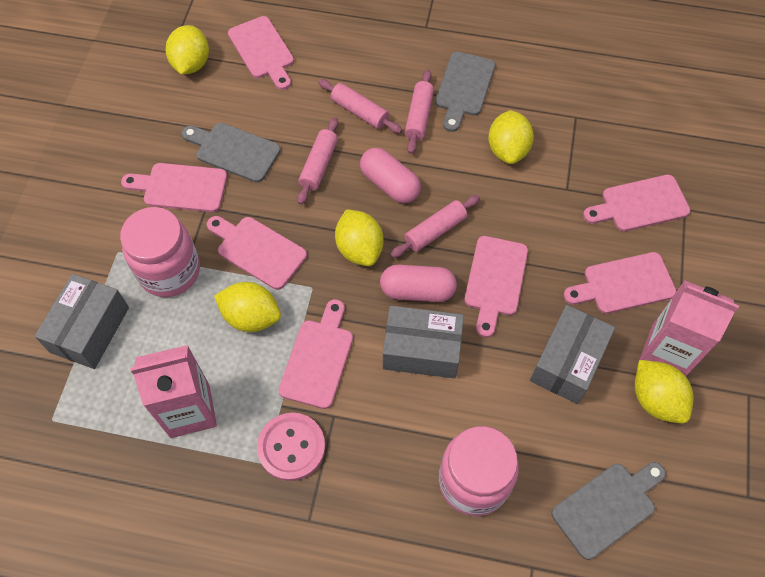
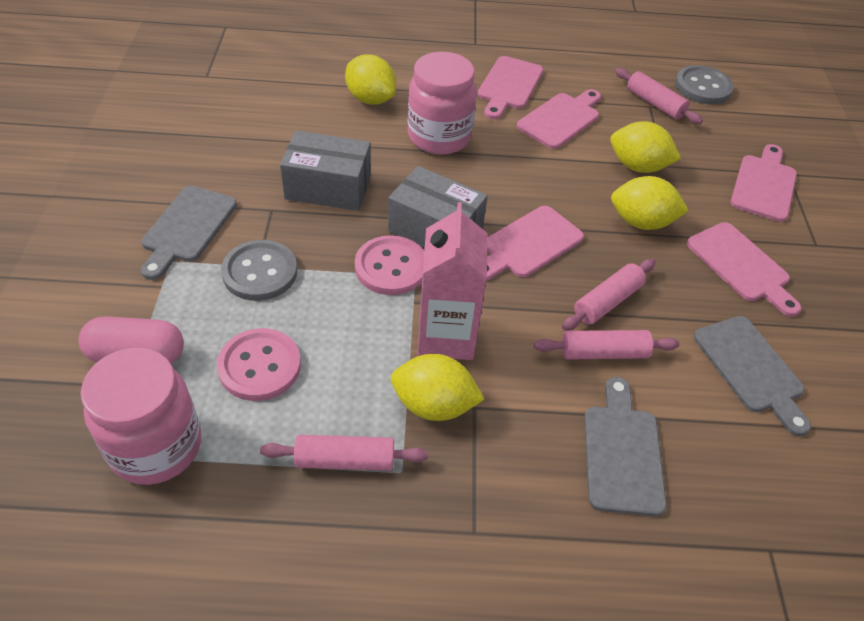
grey box: 3 -> 2
grey button: 0 -> 2
pink button: 1 -> 2
pink capsule: 2 -> 1
pink carton: 2 -> 1
pink cutting board: 7 -> 5
yellow lemon: 5 -> 4

